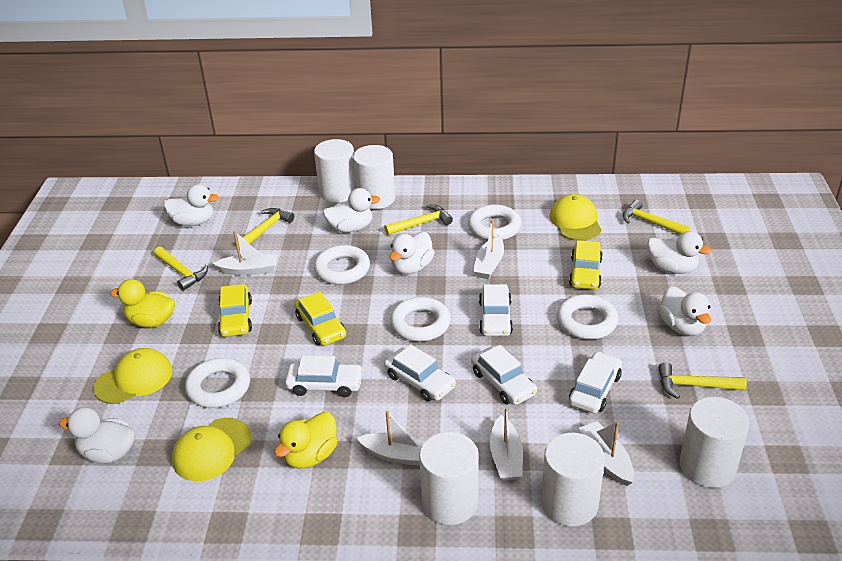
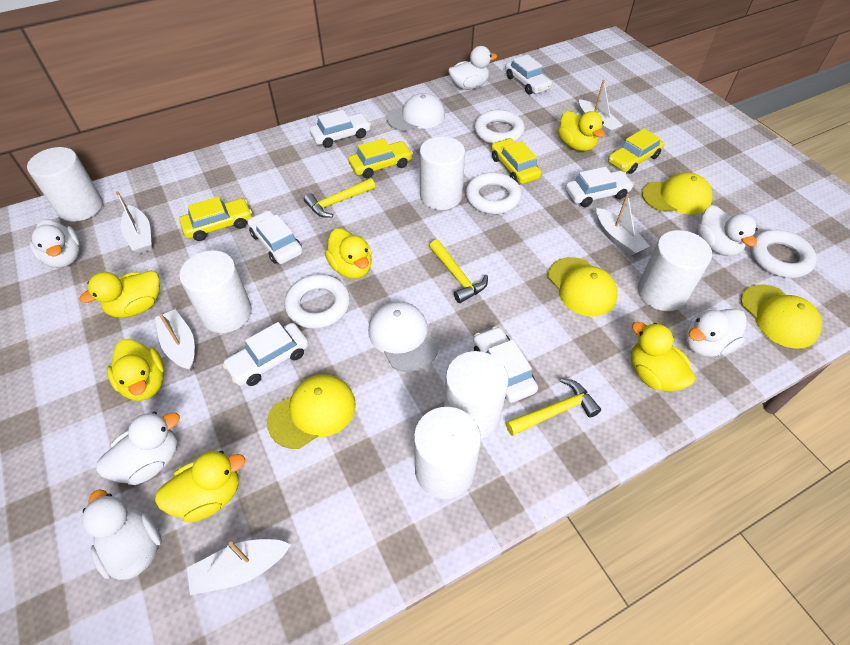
white cap: 0 -> 2
white car: 5 -> 6
white cylinder: 5 -> 6
white ring: 5 -> 4
yellow cap: 3 -> 4
yellow car: 3 -> 4
yellow duck: 2 -> 6
yellow hammer: 5 -> 3

